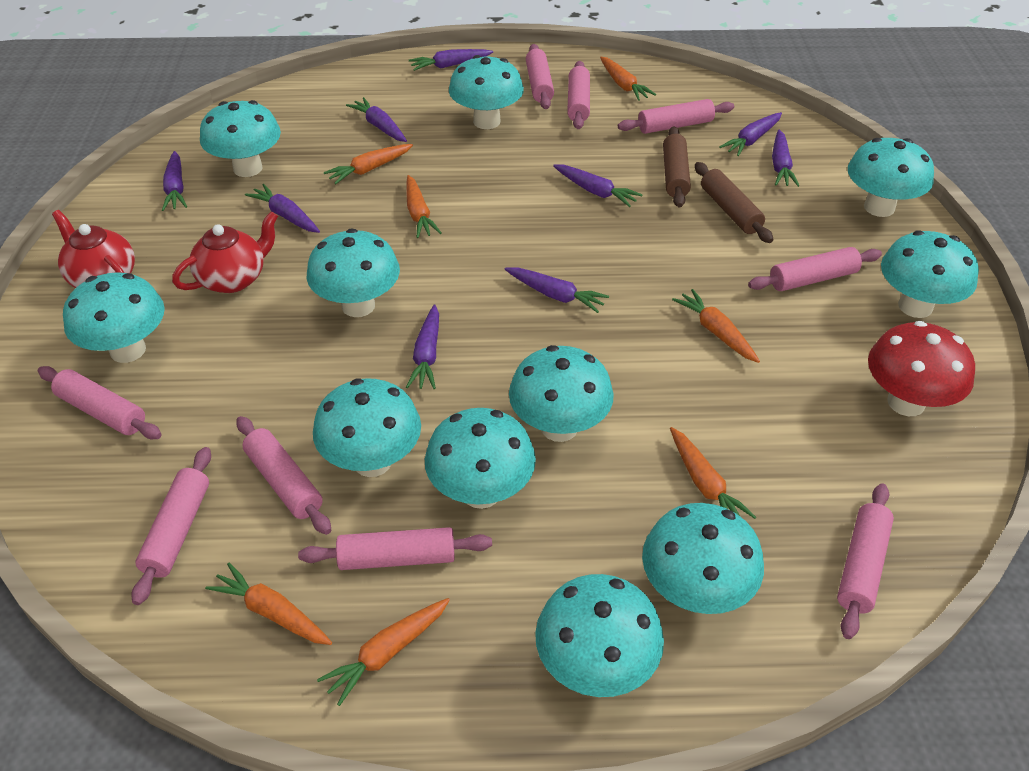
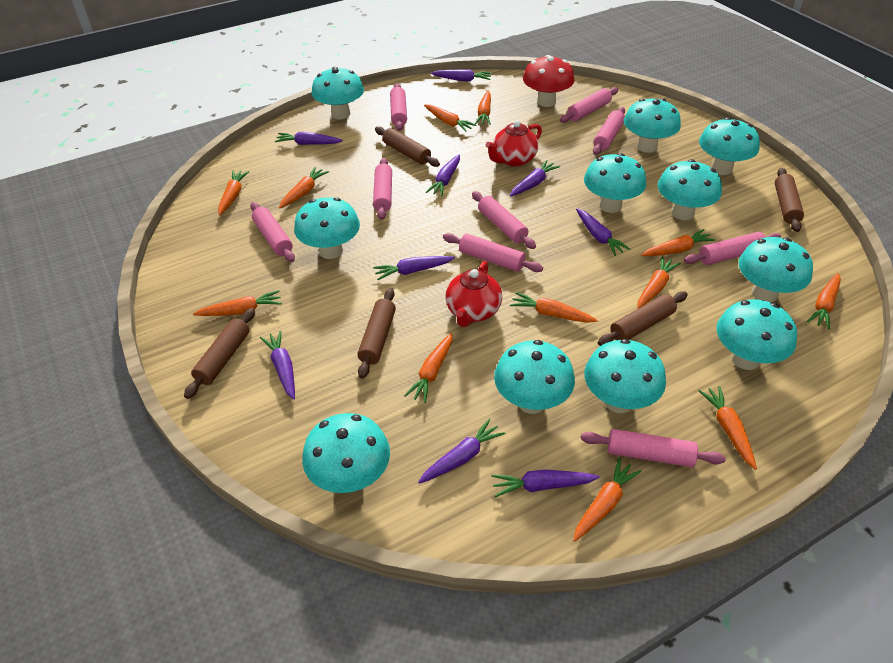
brown rolling pin: 2 -> 5
orange carrot: 7 -> 12

